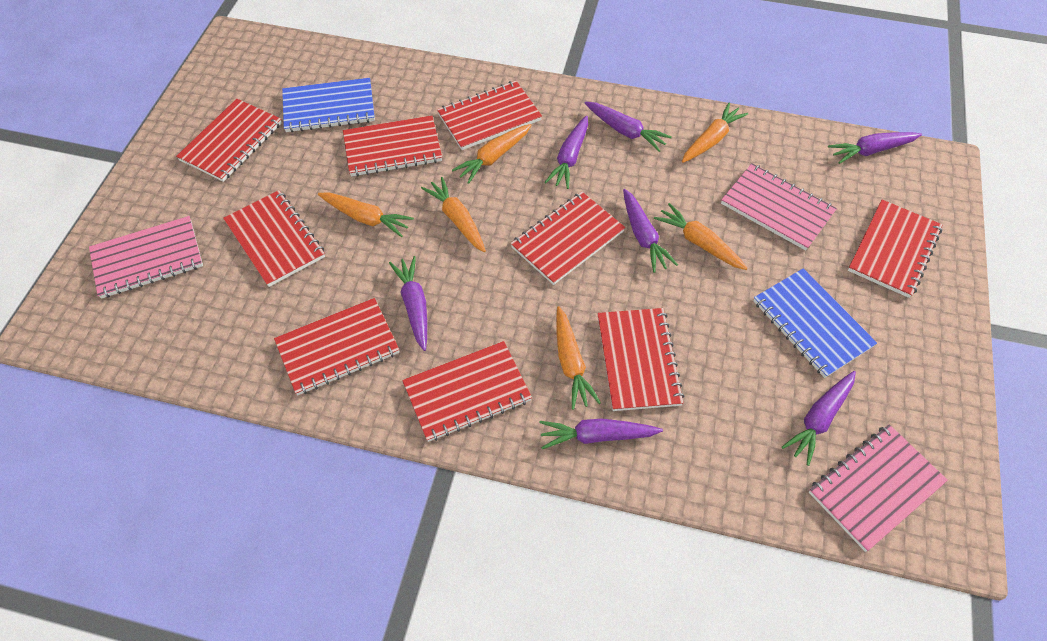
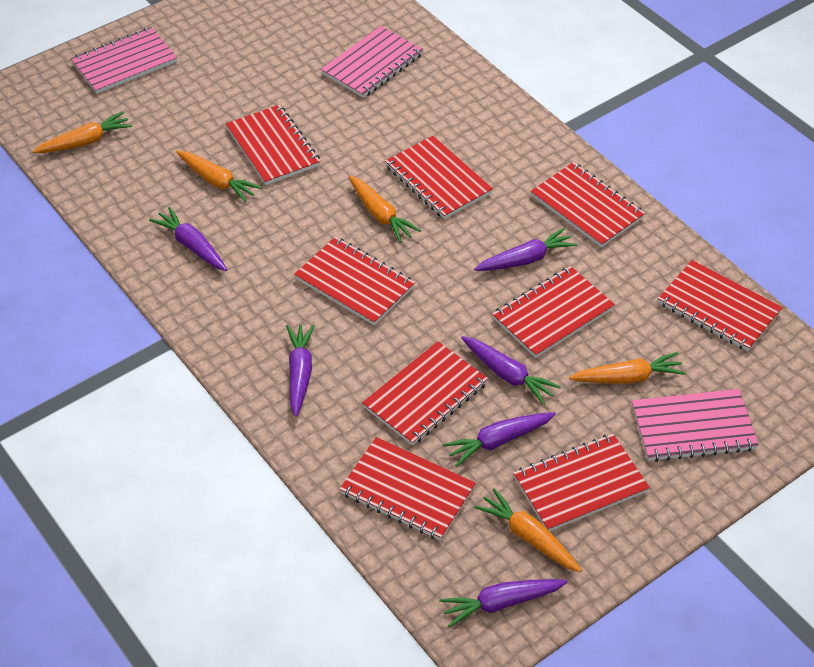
blue notebook: 2 -> 0
orange carrot: 6 -> 5
purple carrot: 7 -> 6

